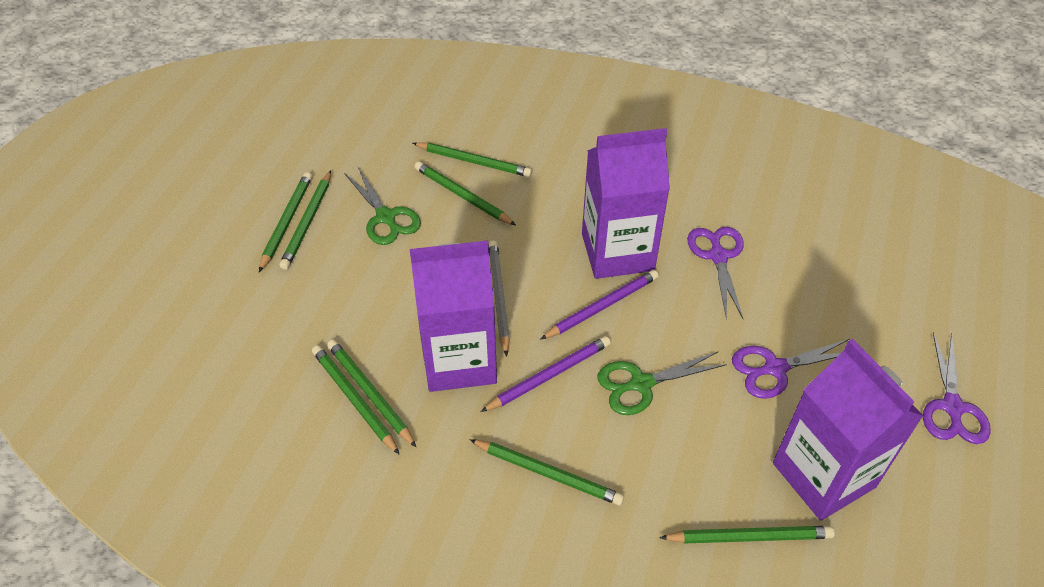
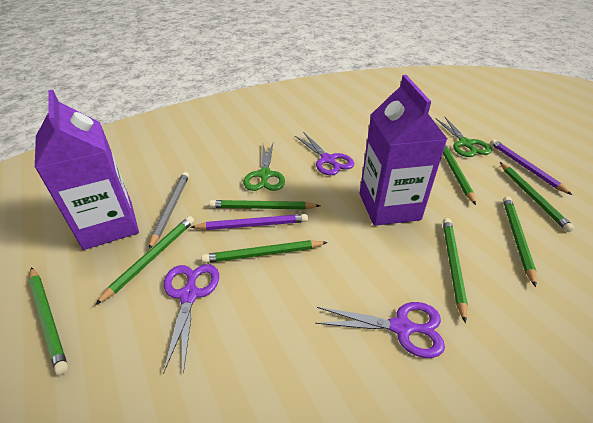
purple carton: 3 -> 2

